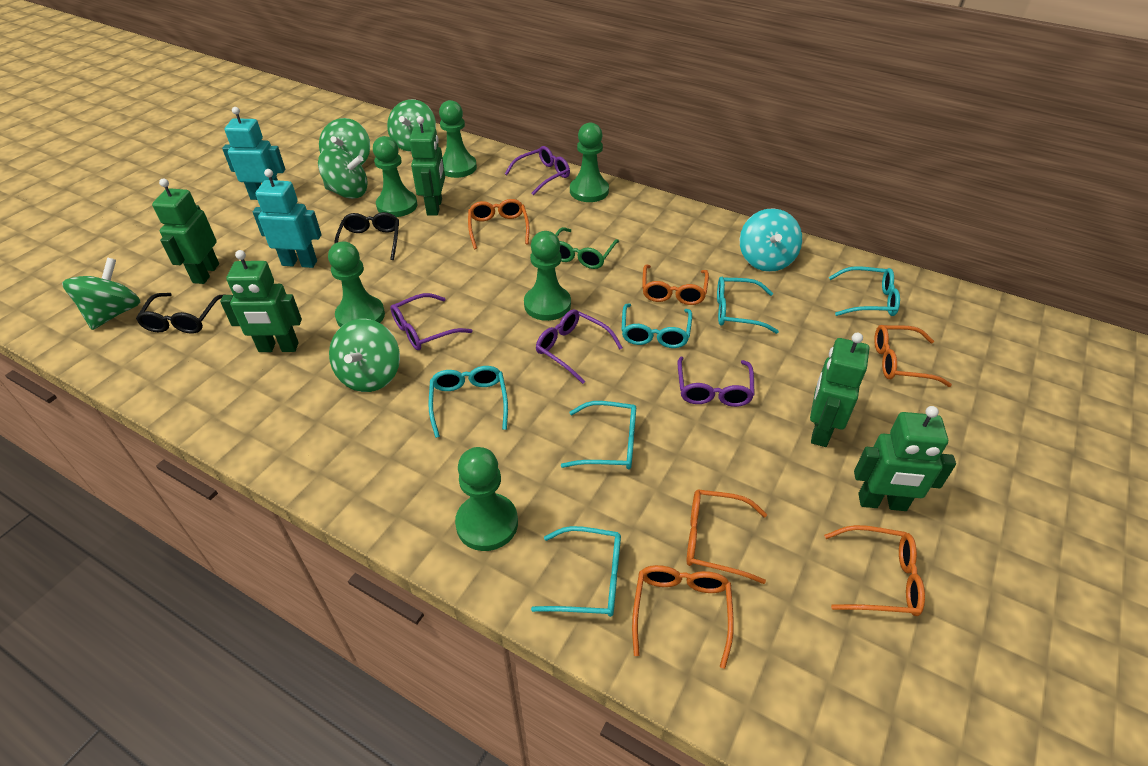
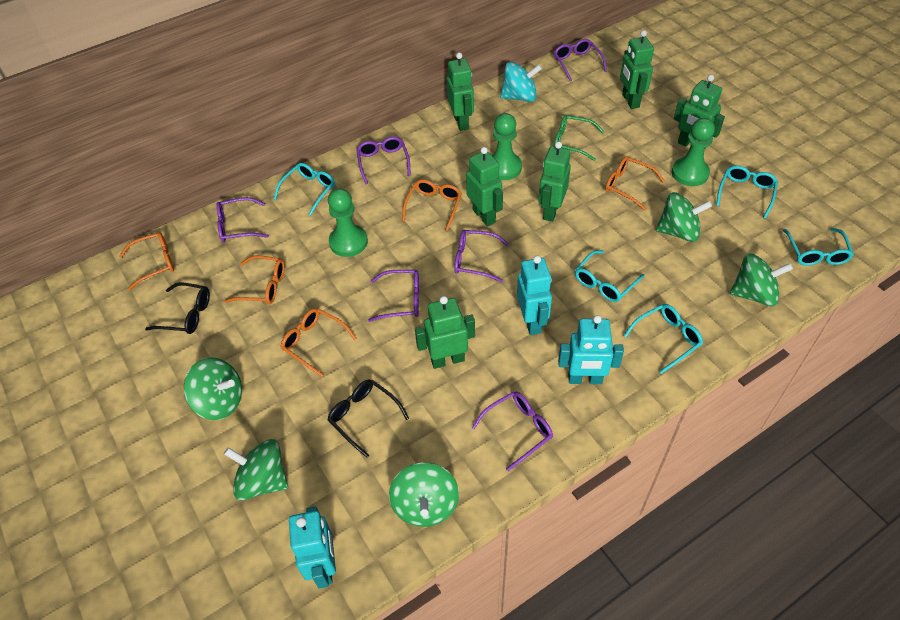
green pawn: 6 -> 3
green robot: 5 -> 6
orange glasses: 6 -> 5
purple glasses: 4 -> 6
turquoise glasses: 6 -> 5
turquoise robot: 2 -> 3

